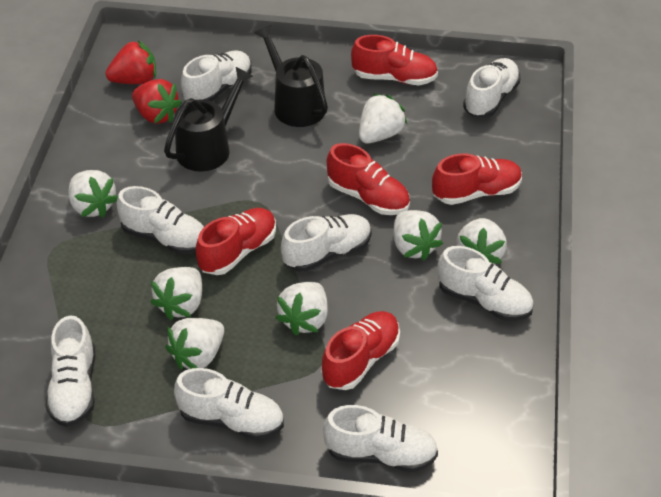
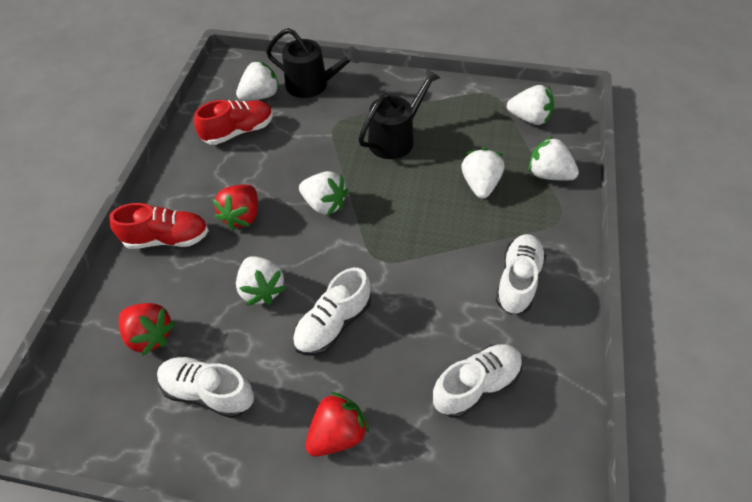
red shoe: 5 -> 2
red strawberry: 2 -> 3
white shoe: 8 -> 4
white strawberry: 7 -> 6

